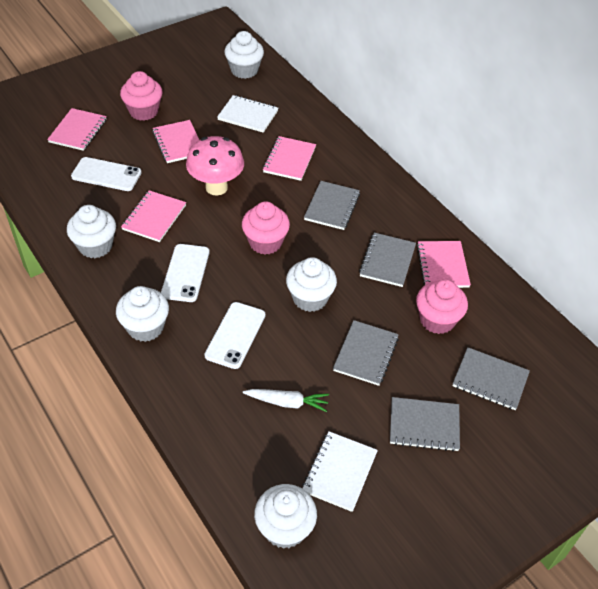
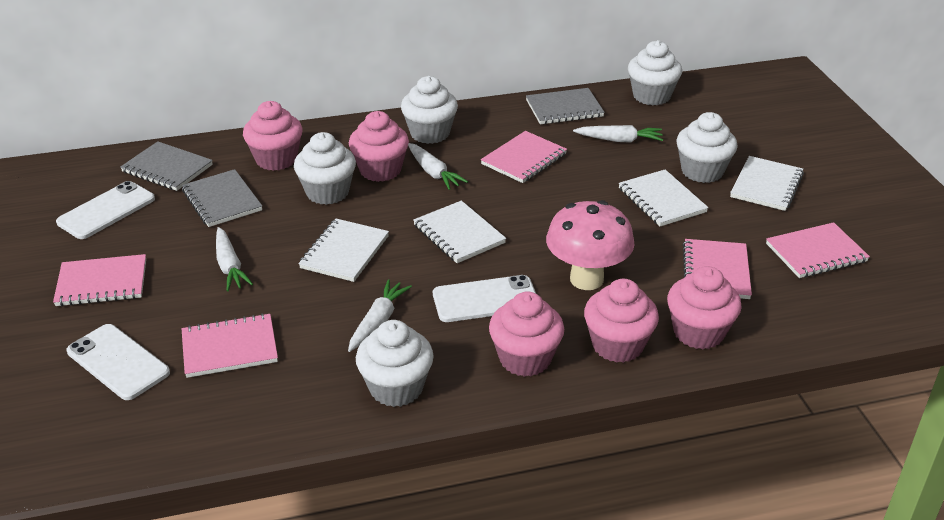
grey notebook: 5 -> 3
pink cupcake: 3 -> 5
white carrot: 1 -> 4
white notebook: 2 -> 4

